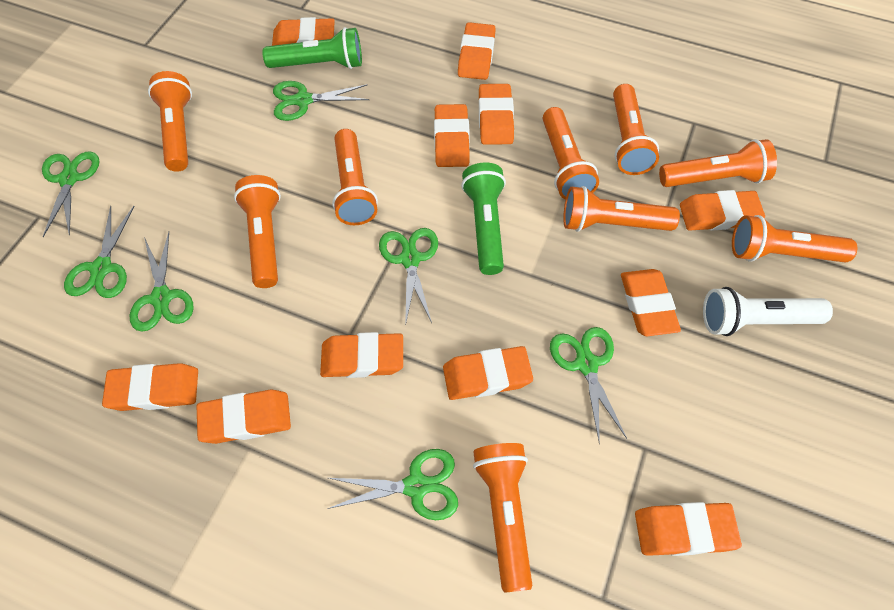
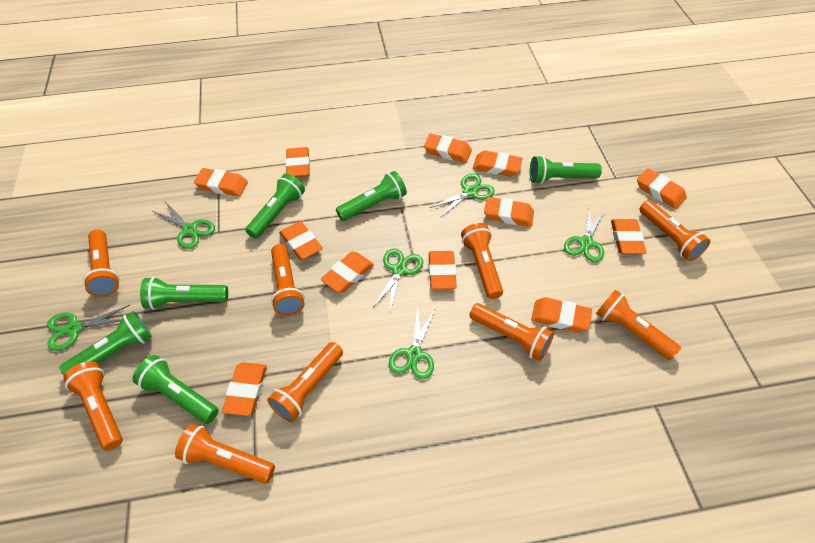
green flashlight: 2 -> 6
green scissors: 7 -> 6
orange eraser: 11 -> 12
white flashlight: 1 -> 0

